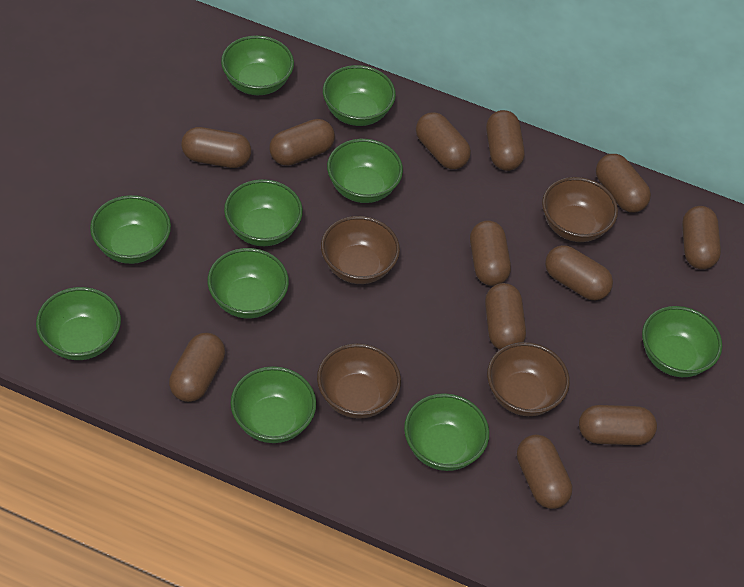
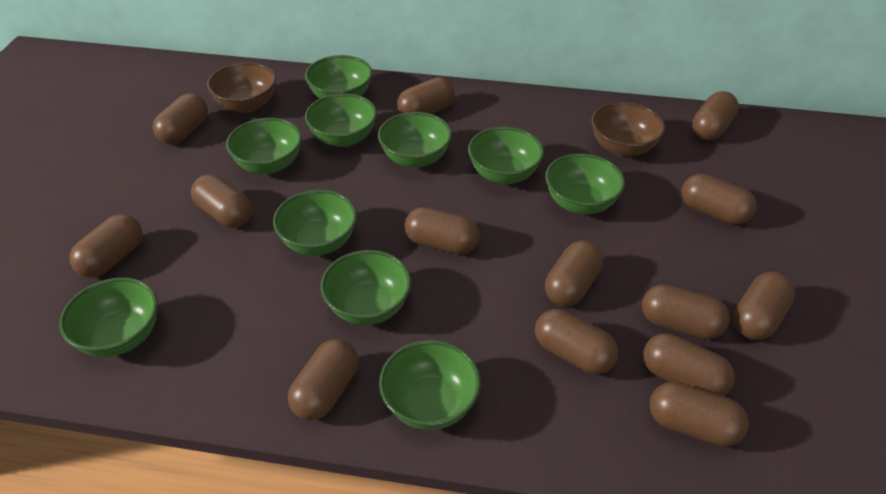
brown bowl: 4 -> 2
brown capsule: 12 -> 14

